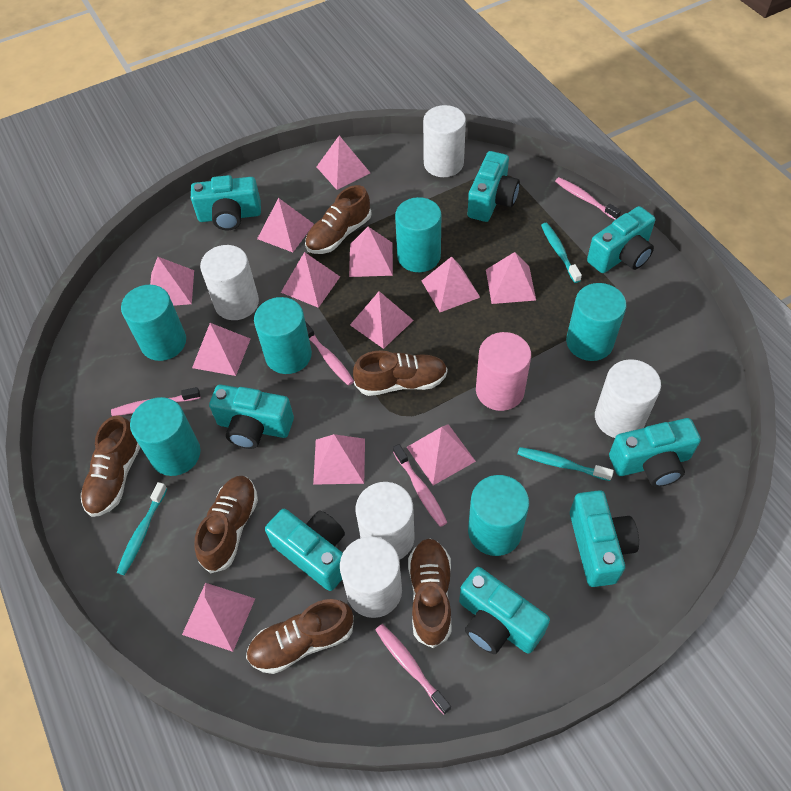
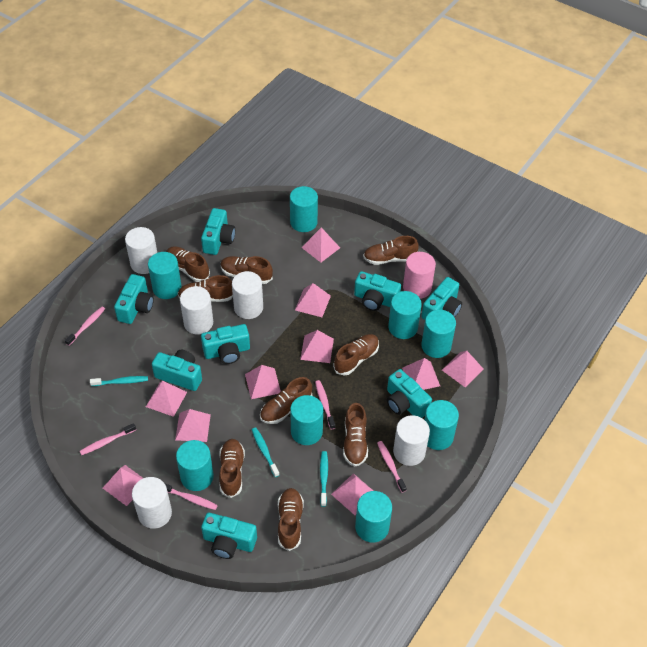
brown shoe: 6 -> 9
pink pyramid: 12 -> 10
turquoise cylinder: 6 -> 8

